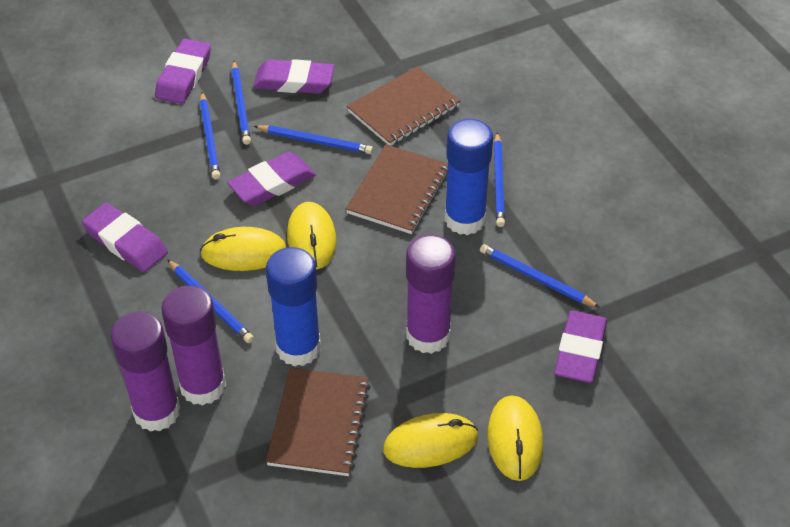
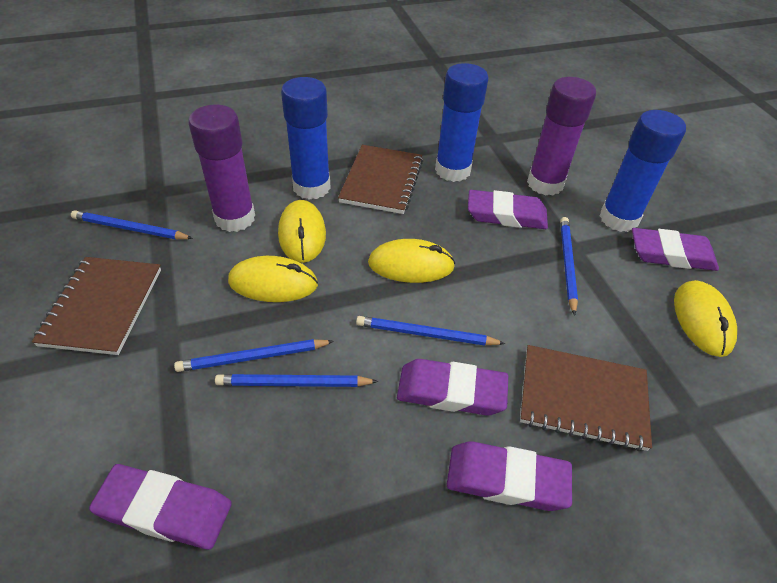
blue glue stick: 2 -> 3
blue pencil: 6 -> 5
purple glue stick: 3 -> 2

